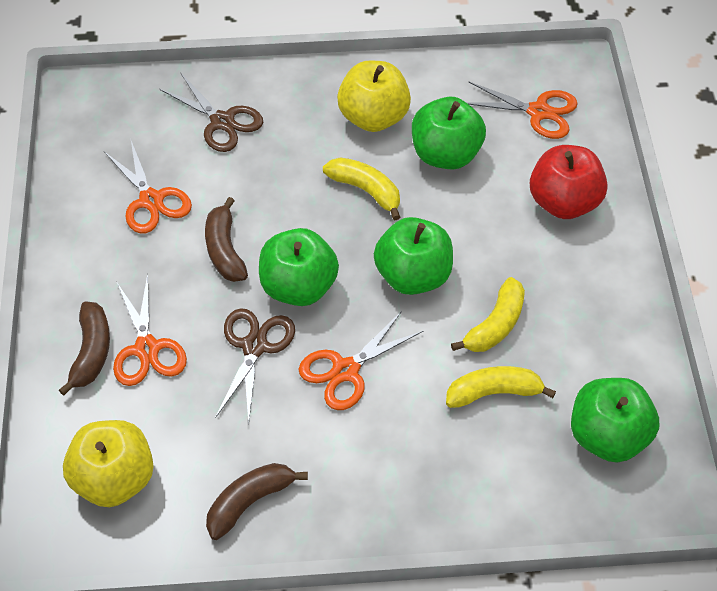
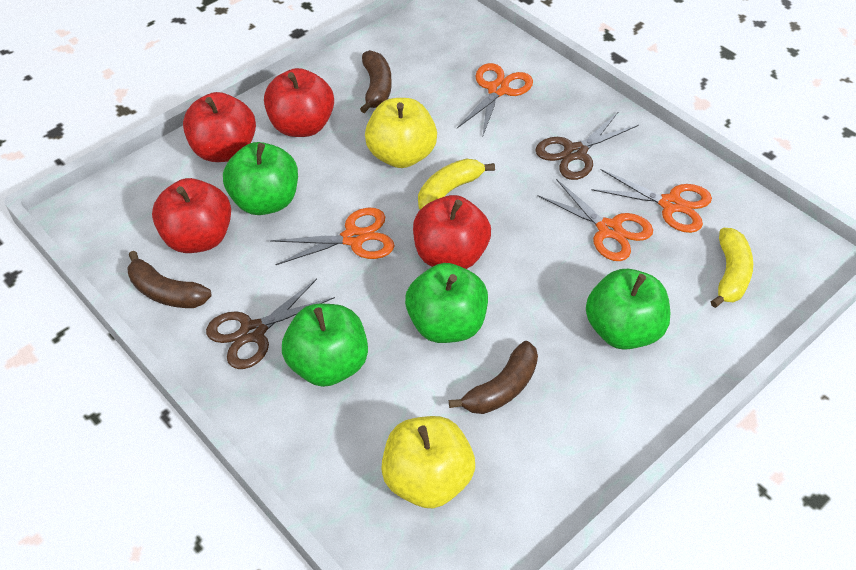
red apple: 1 -> 4
yellow banana: 3 -> 2

